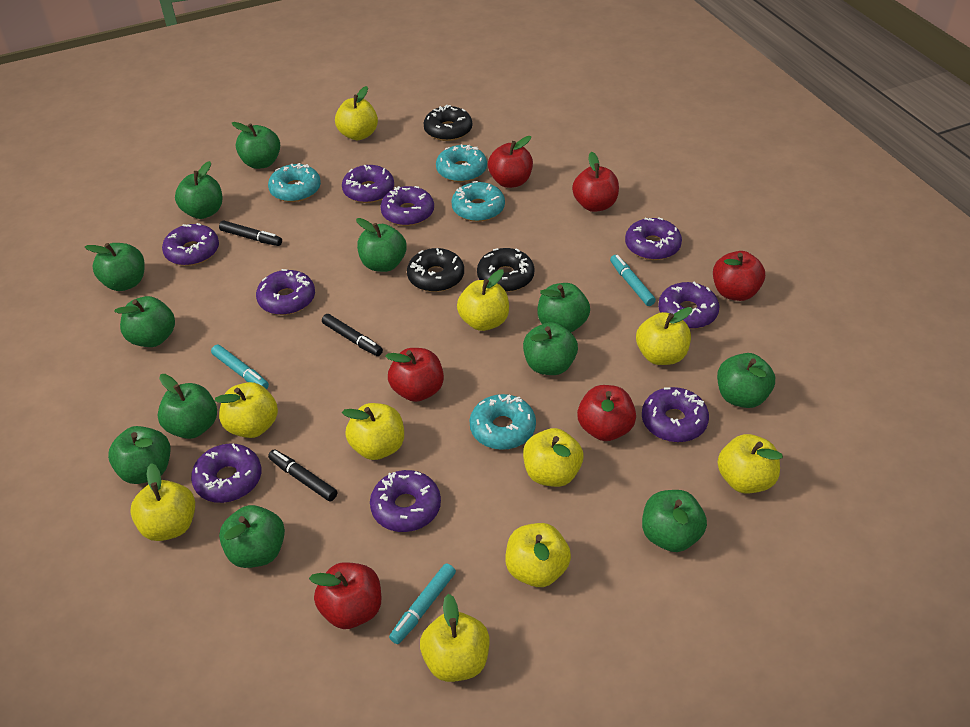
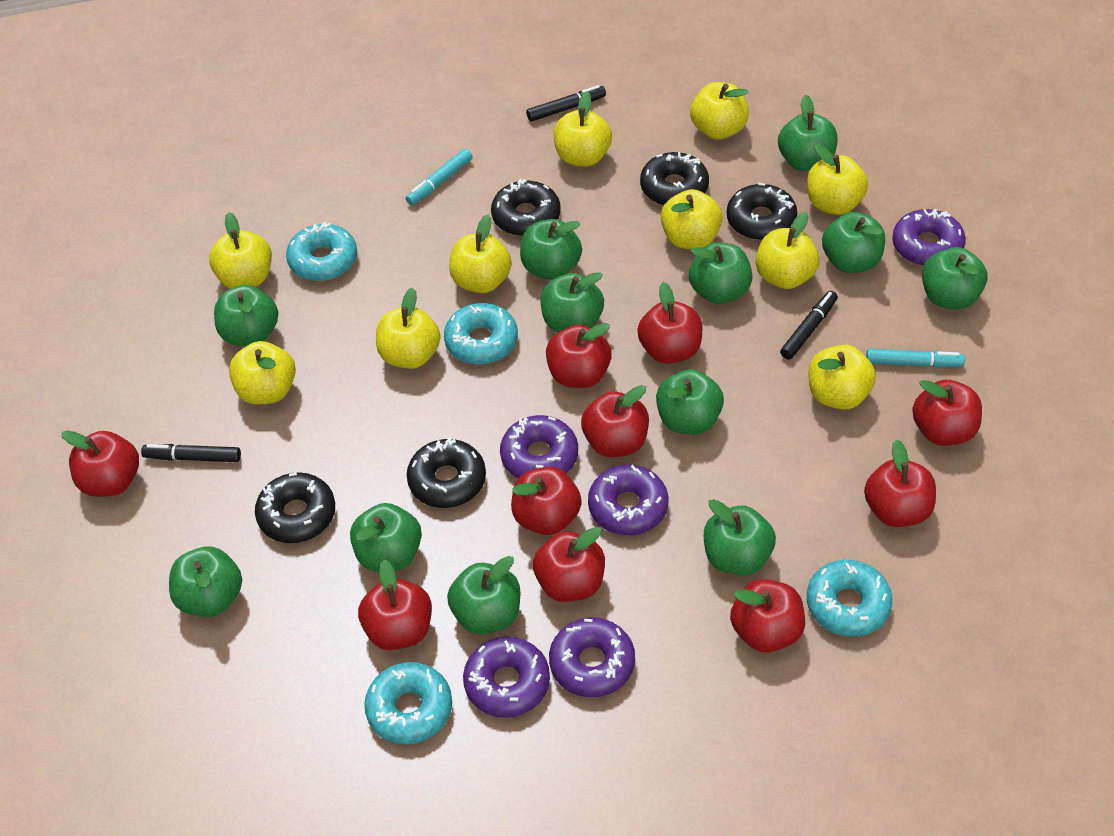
black donut: 3 -> 5
purple donut: 9 -> 5
red apple: 6 -> 10
turquoise marker: 3 -> 2

